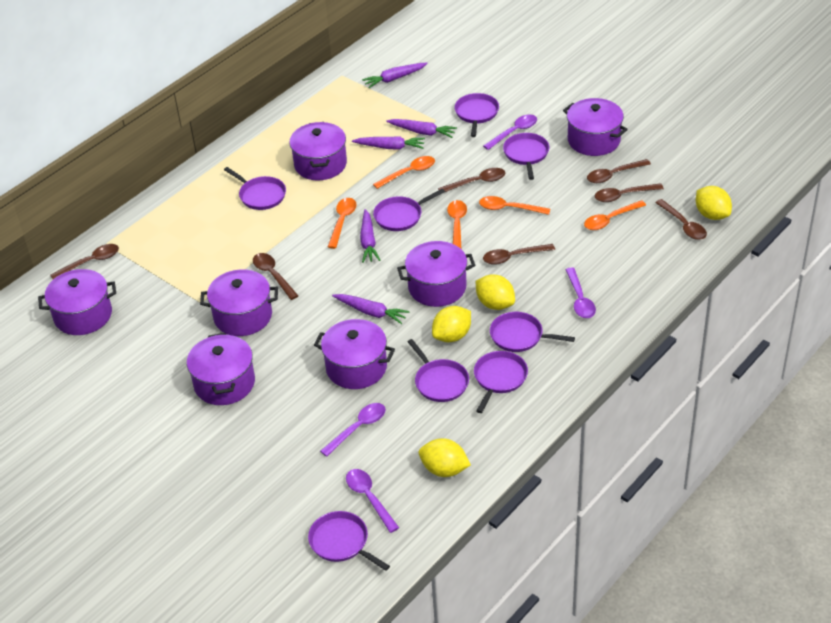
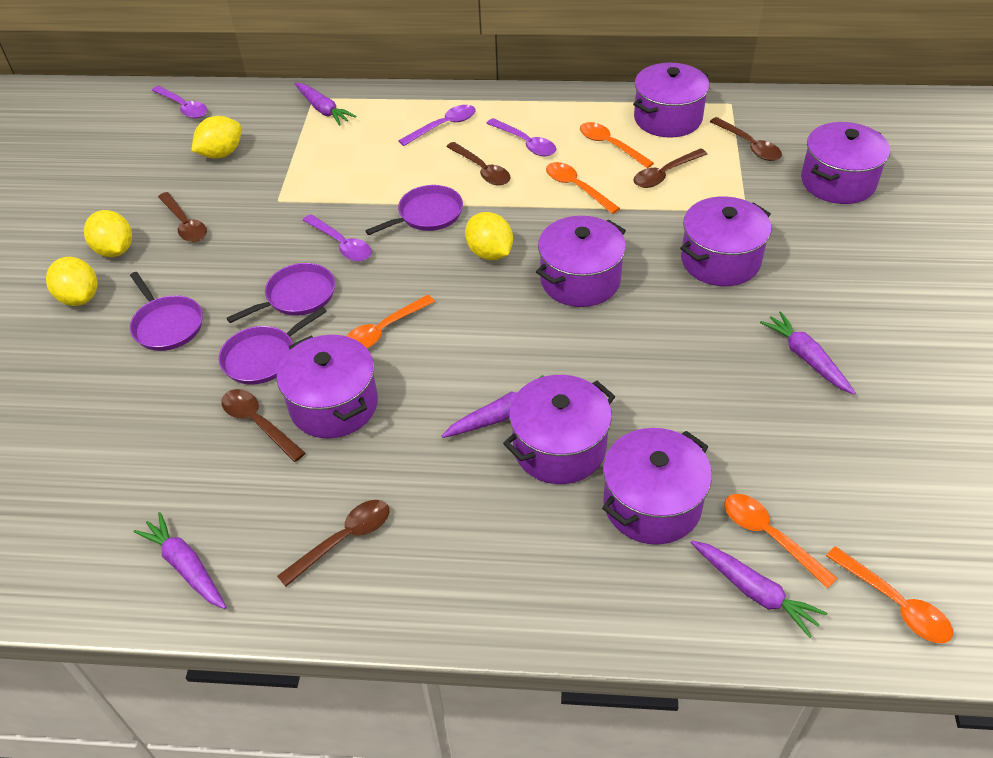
brown spoon: 7 -> 6
purple pan: 8 -> 4

